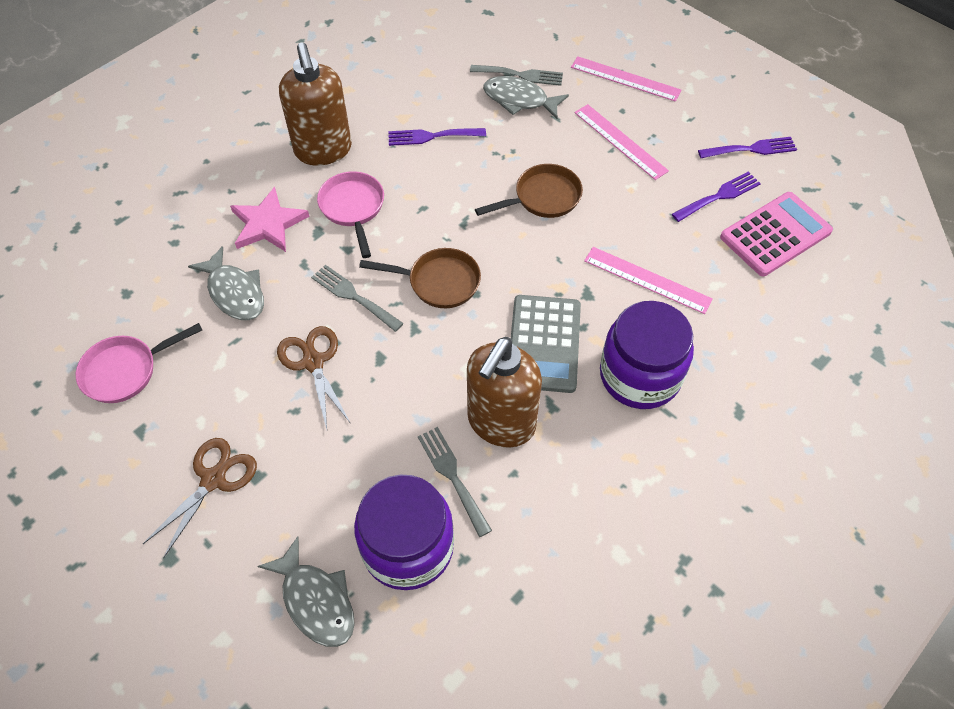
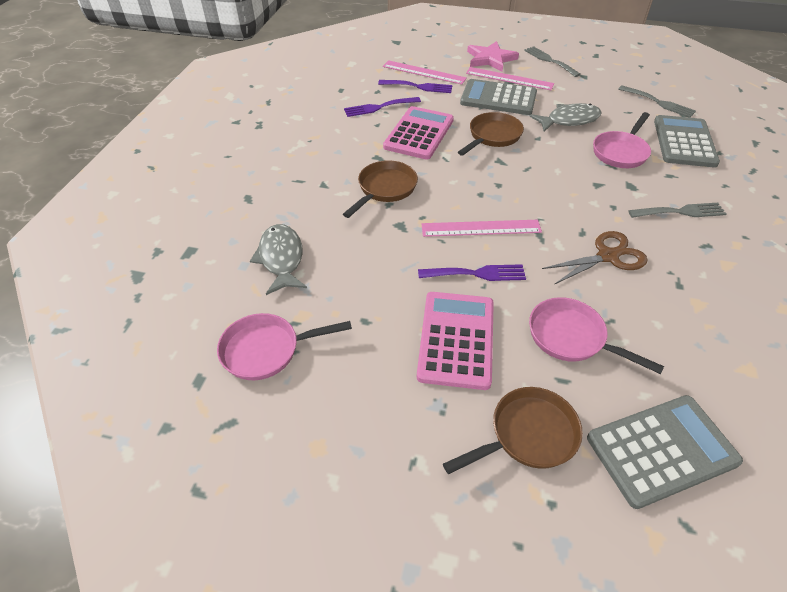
brown pan: 2 -> 3
brown scissors: 2 -> 1
brown soap dispenser: 2 -> 0
grey calculator: 1 -> 3
grey fish: 3 -> 2
pink calculator: 1 -> 2
pink pan: 2 -> 3
purple jar: 2 -> 0

